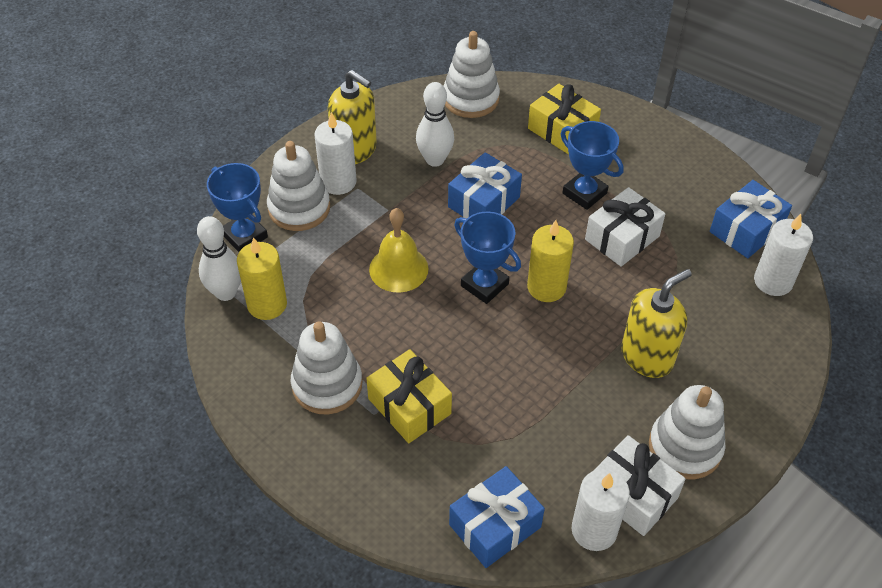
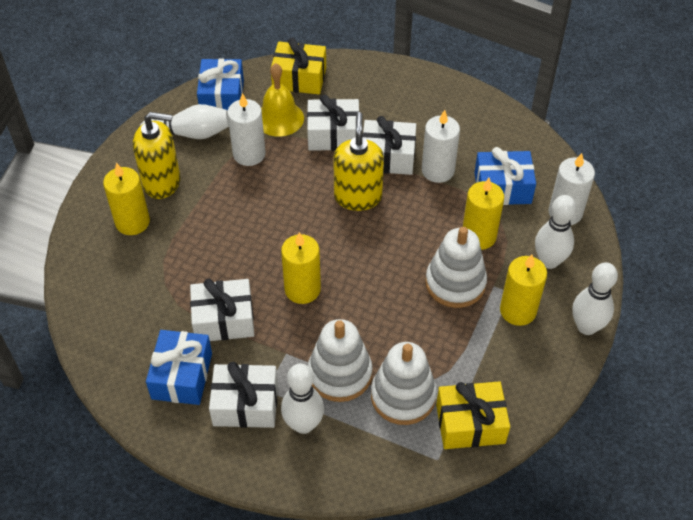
blue trophy: 3 -> 0
white bowling pin: 2 -> 4
white gift: 2 -> 4
white stacking toy: 4 -> 3
yellow candle: 2 -> 4

